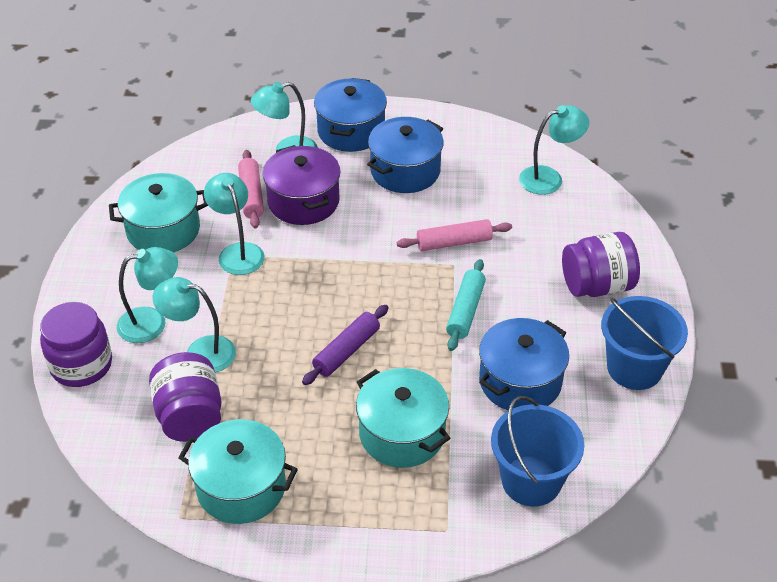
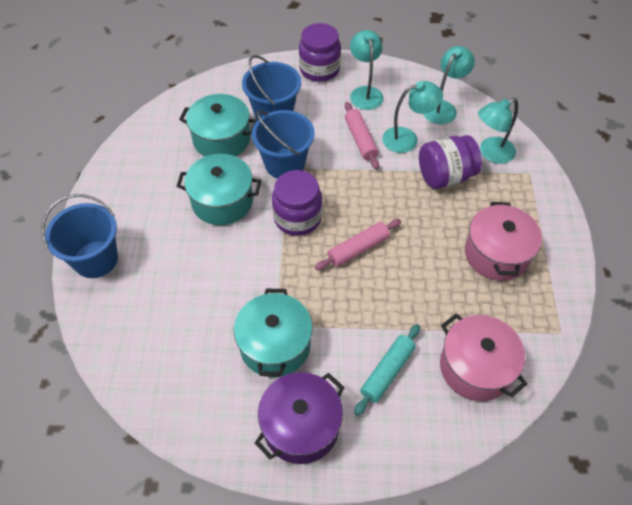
blue bucket: 2 -> 3
blue pot: 3 -> 0
pink pot: 0 -> 2
purple rolling pin: 1 -> 0
turquoise lamp: 5 -> 4

